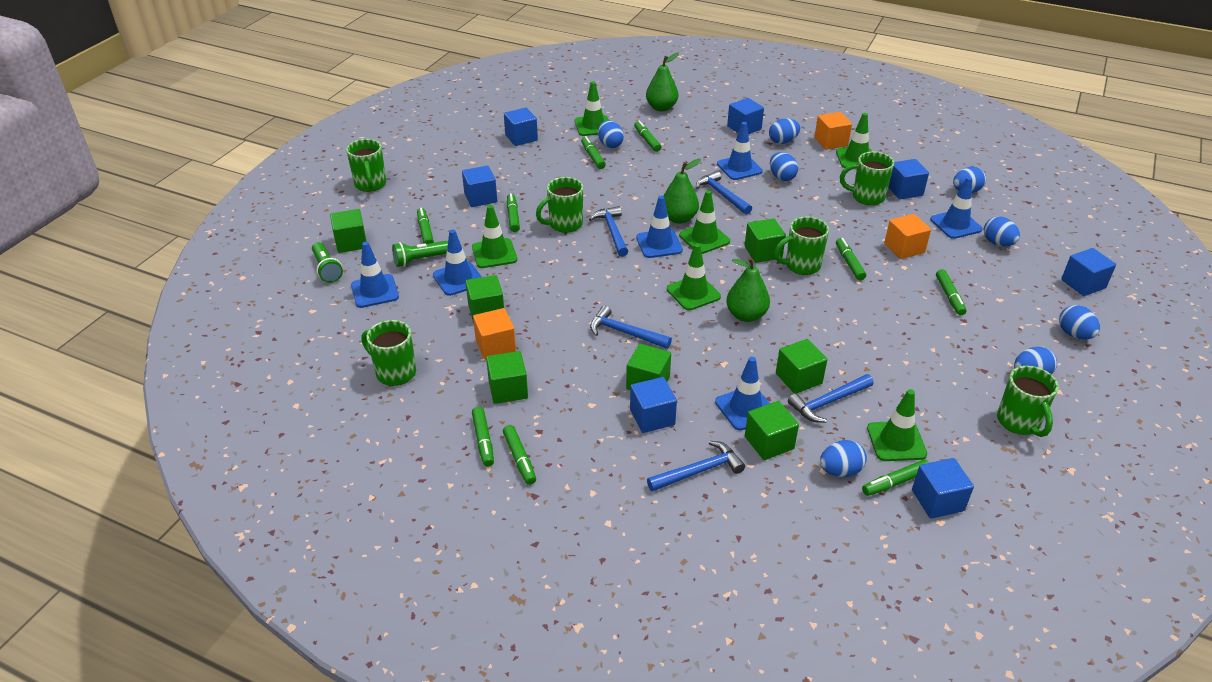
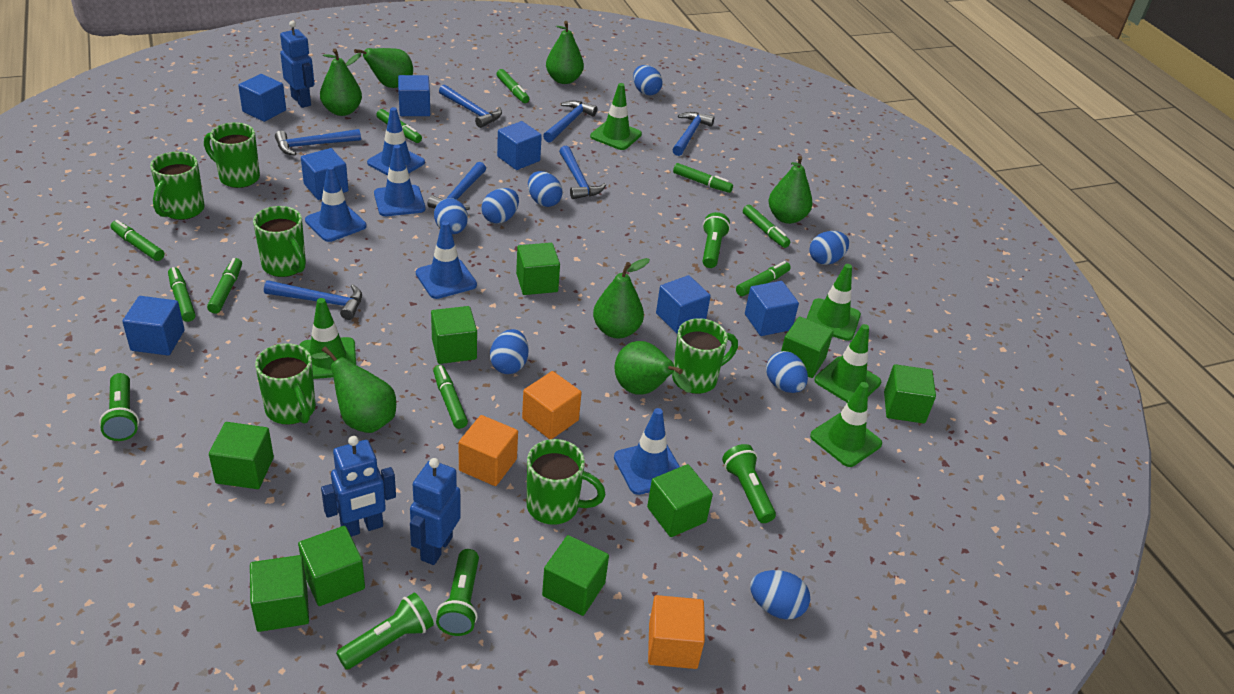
blue hammer: 5 -> 7
blue robot: 0 -> 3
blue traffic cone: 6 -> 5
green cube: 7 -> 9
green flashlight: 2 -> 5
green pear: 3 -> 7
green traffic cone: 6 -> 5

